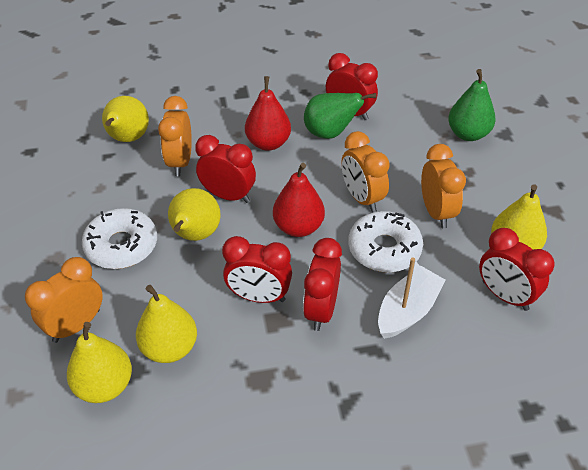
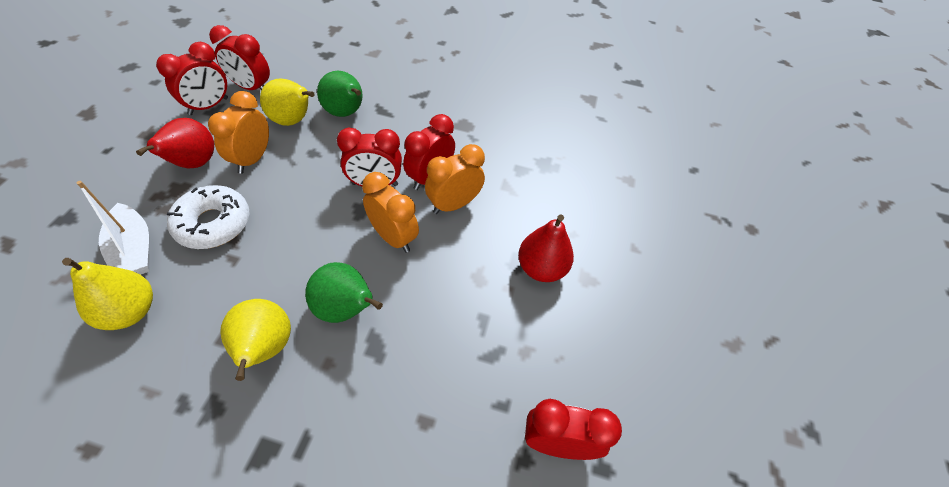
orange clock: 4 -> 3
white donut: 2 -> 1
yellow pear: 5 -> 3

